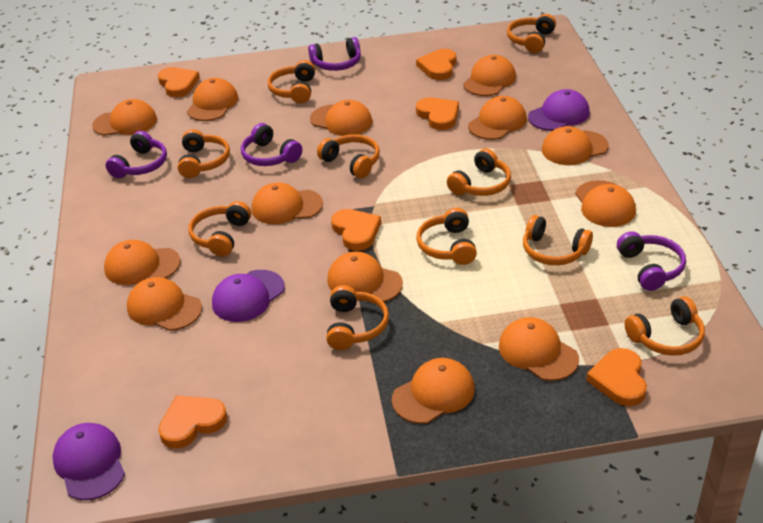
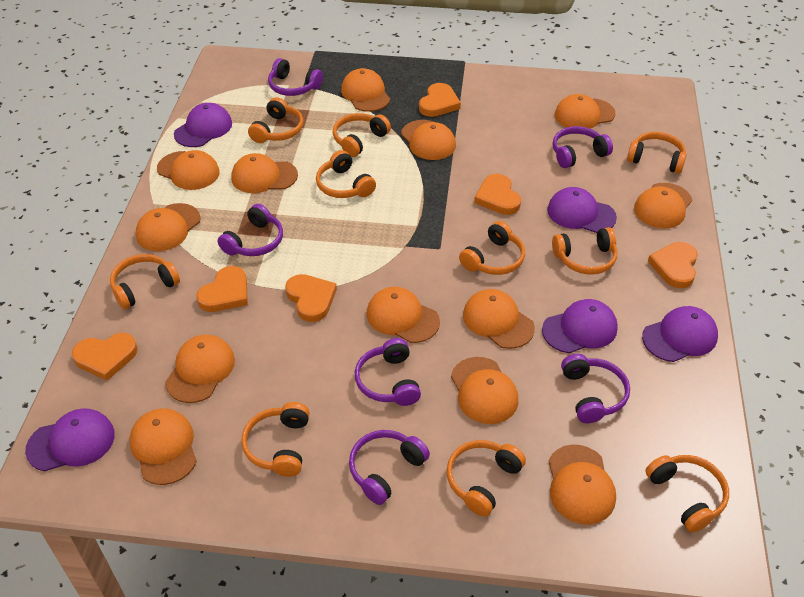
purple cap: 3 -> 5
purple headphones: 4 -> 6

